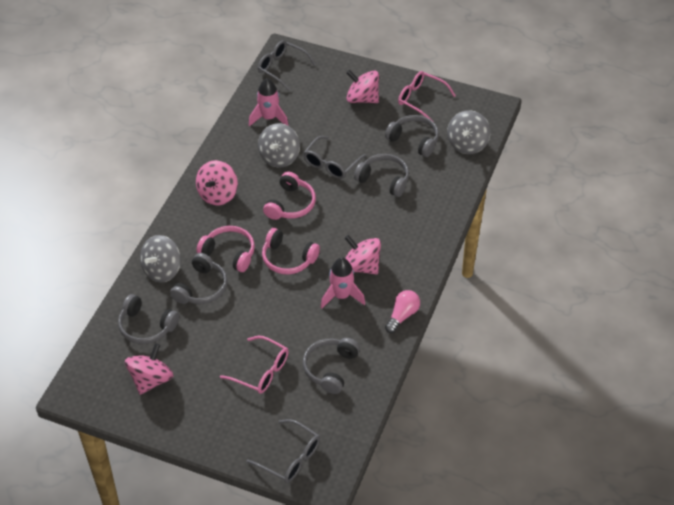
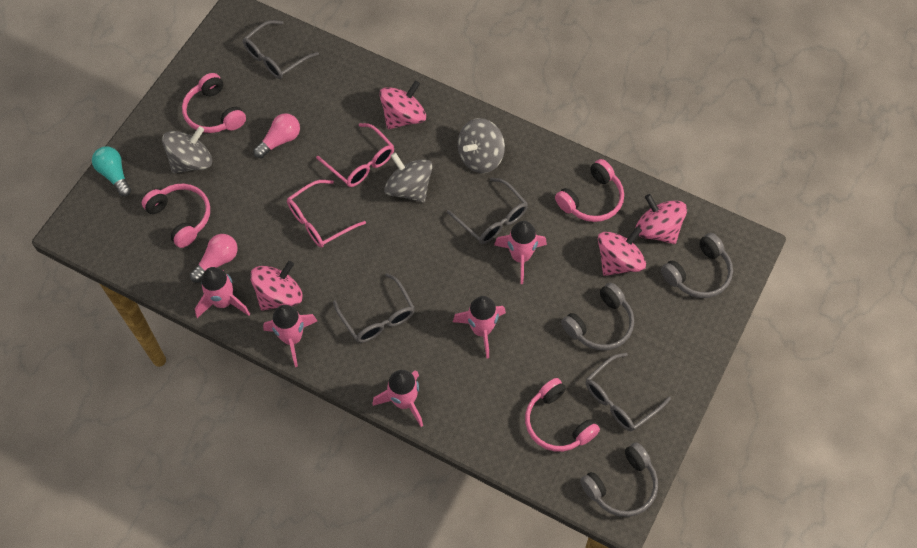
grey glasses: 3 -> 4
grey headphones: 5 -> 3
pink headphones: 3 -> 4
pink light bulb: 1 -> 2
pink rocket: 2 -> 5
turquoise light bulb: 0 -> 1

